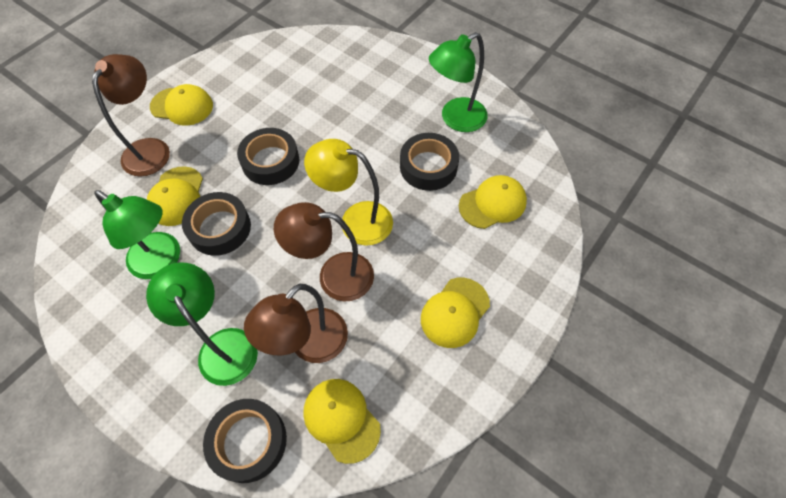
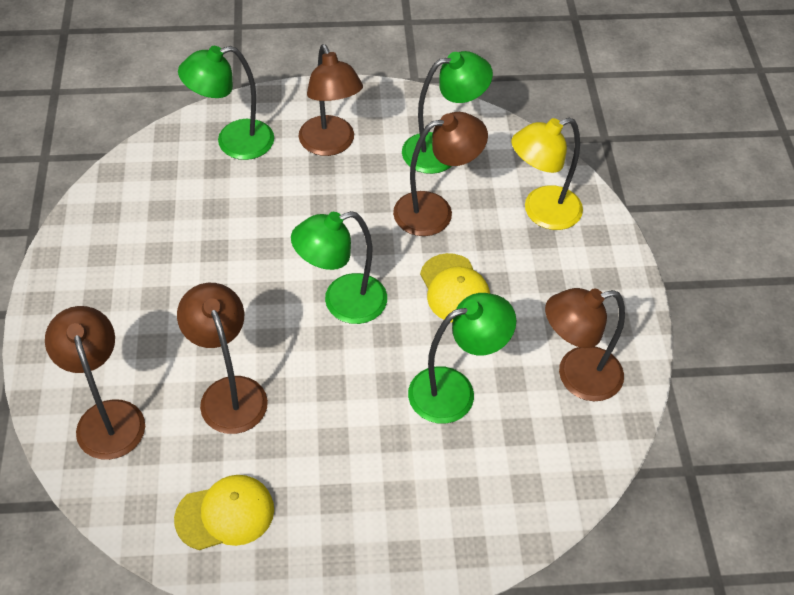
black tape: 4 -> 0
brown lamp: 3 -> 5
green lamp: 3 -> 4
yellow cap: 5 -> 2

